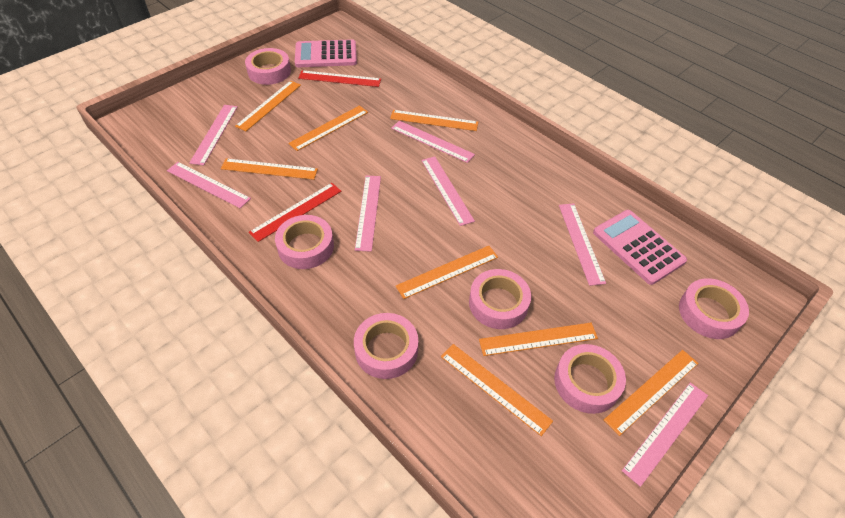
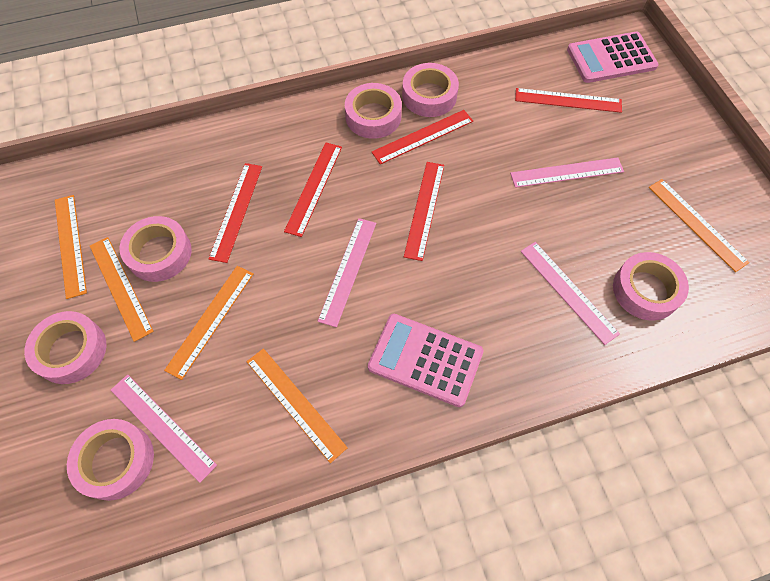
orange ruler: 8 -> 5
pink ruler: 7 -> 4
red ruler: 2 -> 5

